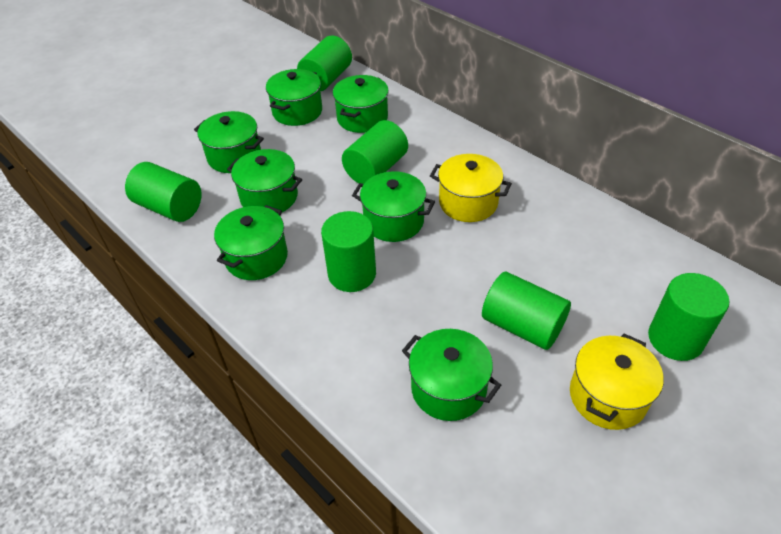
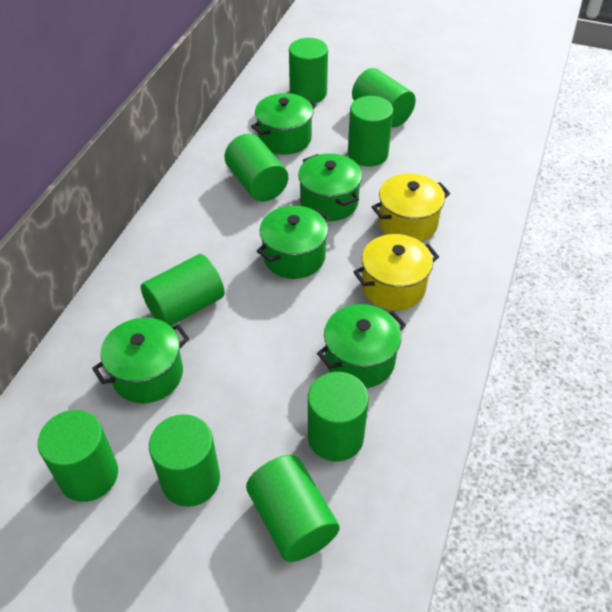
green cylinder: 6 -> 9
green pot: 7 -> 5

